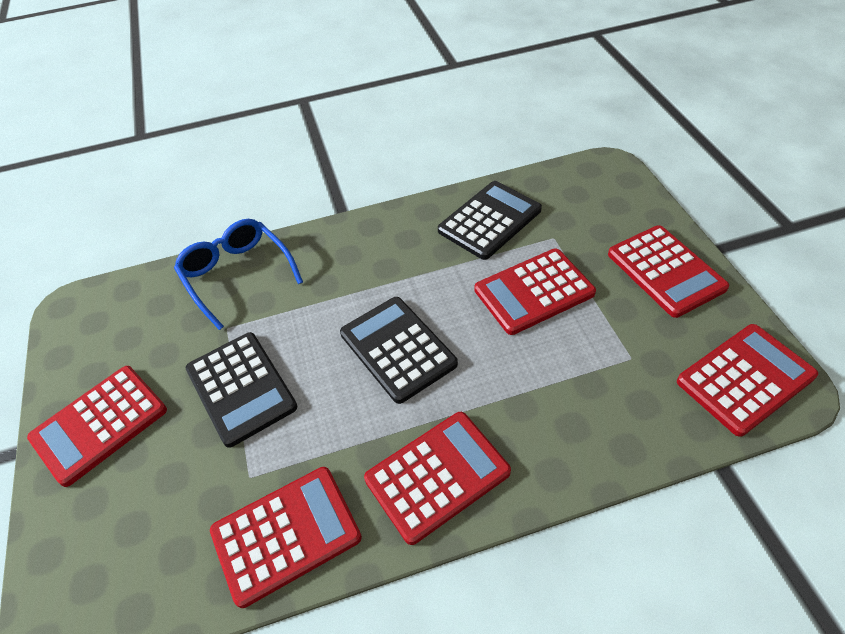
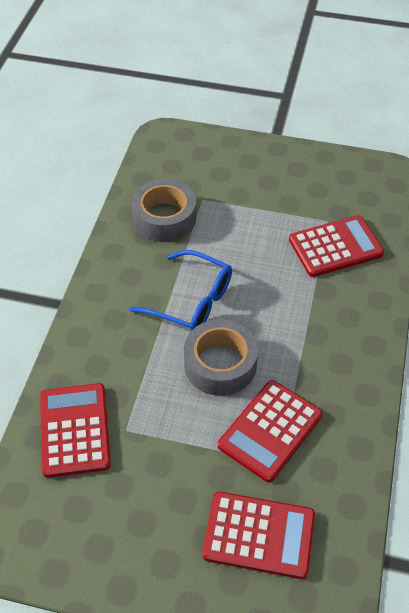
black calculator: 3 -> 0
grey tape: 0 -> 2
red calculator: 6 -> 4

